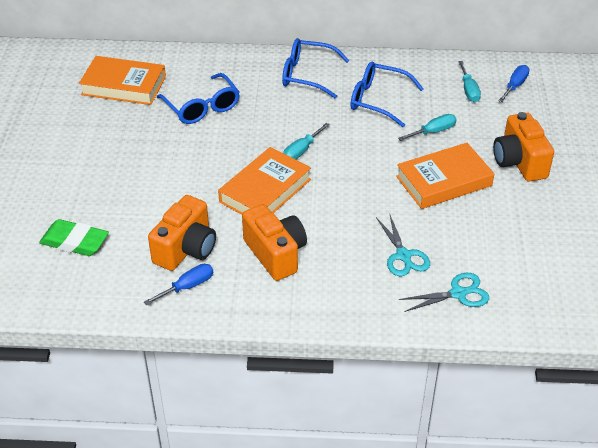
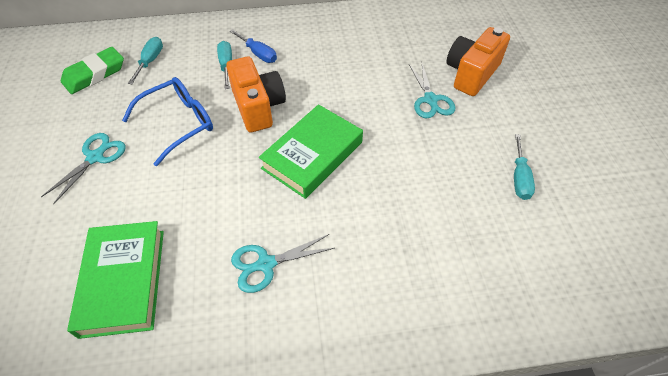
blue glasses: 3 -> 1
blue screwdriver: 2 -> 1
green book: 0 -> 2
orange book: 3 -> 0
orange camera: 3 -> 2
turquoise scissors: 2 -> 3

